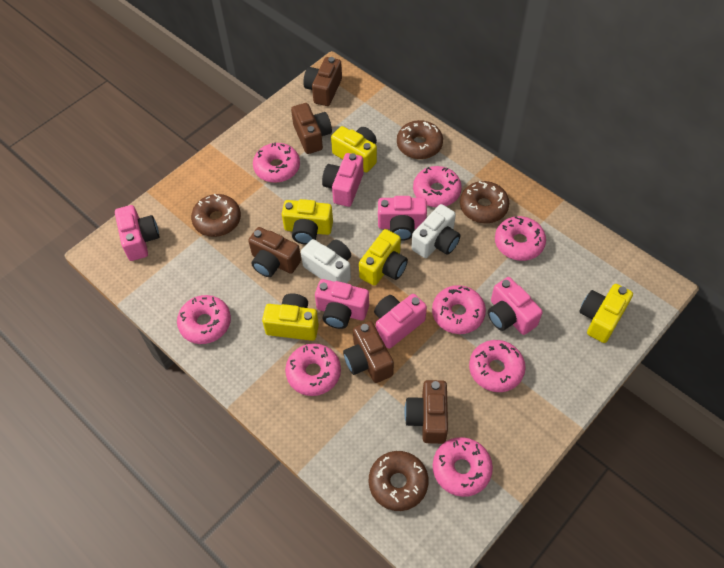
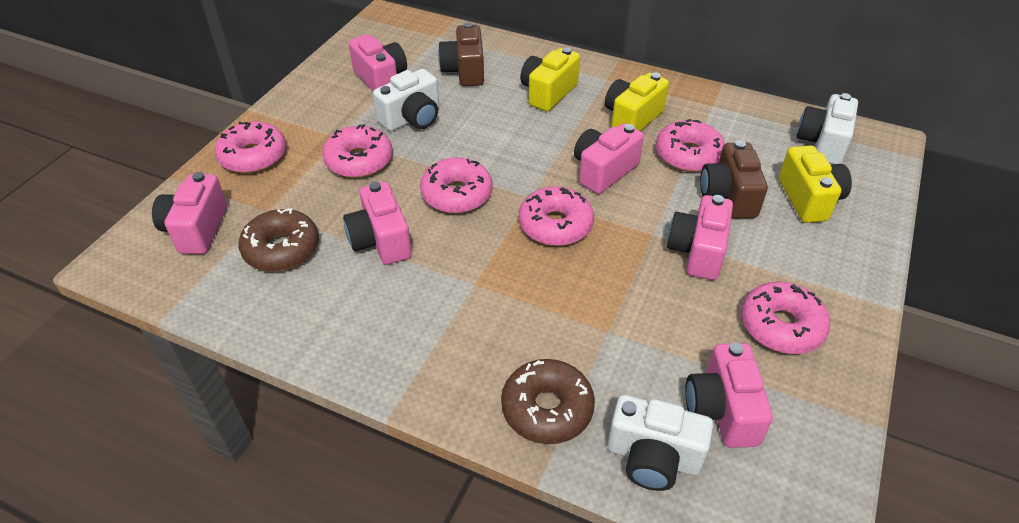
brown camera: 5 -> 2
brown donut: 4 -> 2
pink donut: 8 -> 6
white camera: 2 -> 3
yellow camera: 5 -> 3

